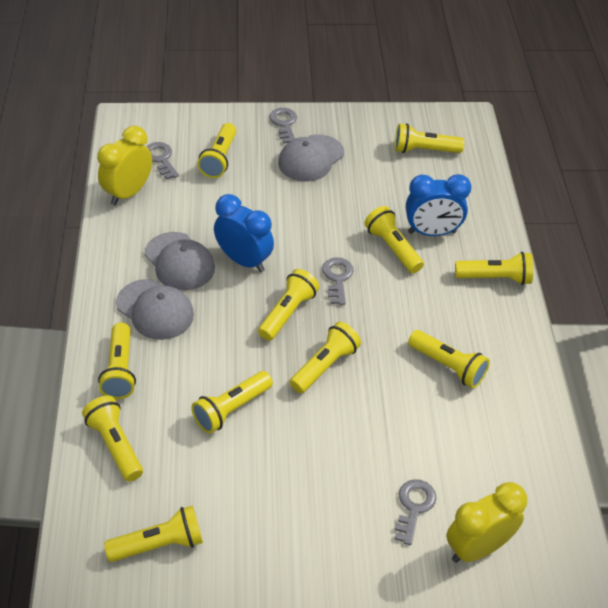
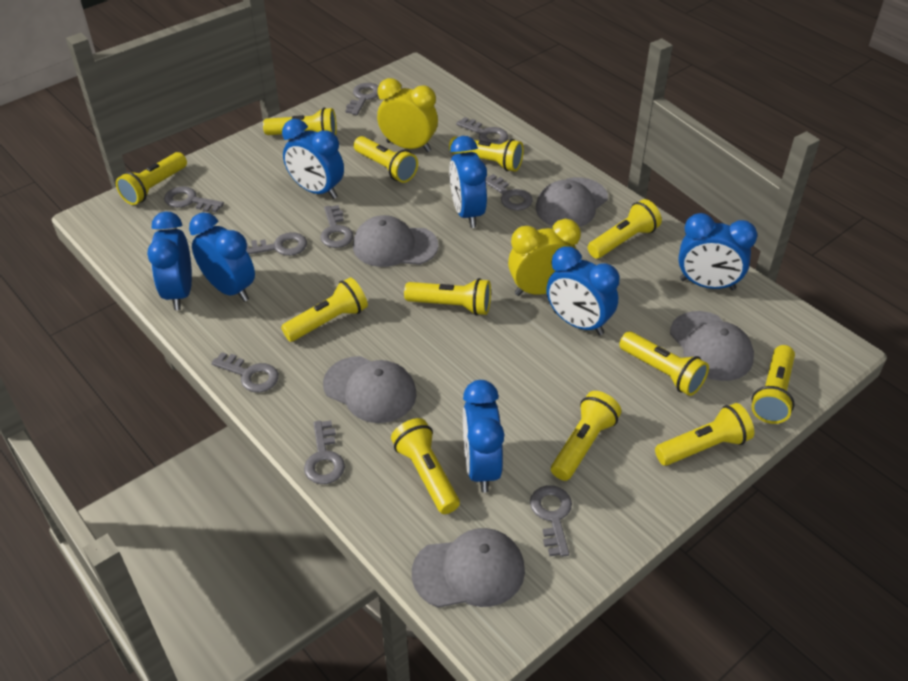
blue clock: 2 -> 7
grey cap: 3 -> 5
grey key: 4 -> 9
yellow flashlight: 11 -> 12

